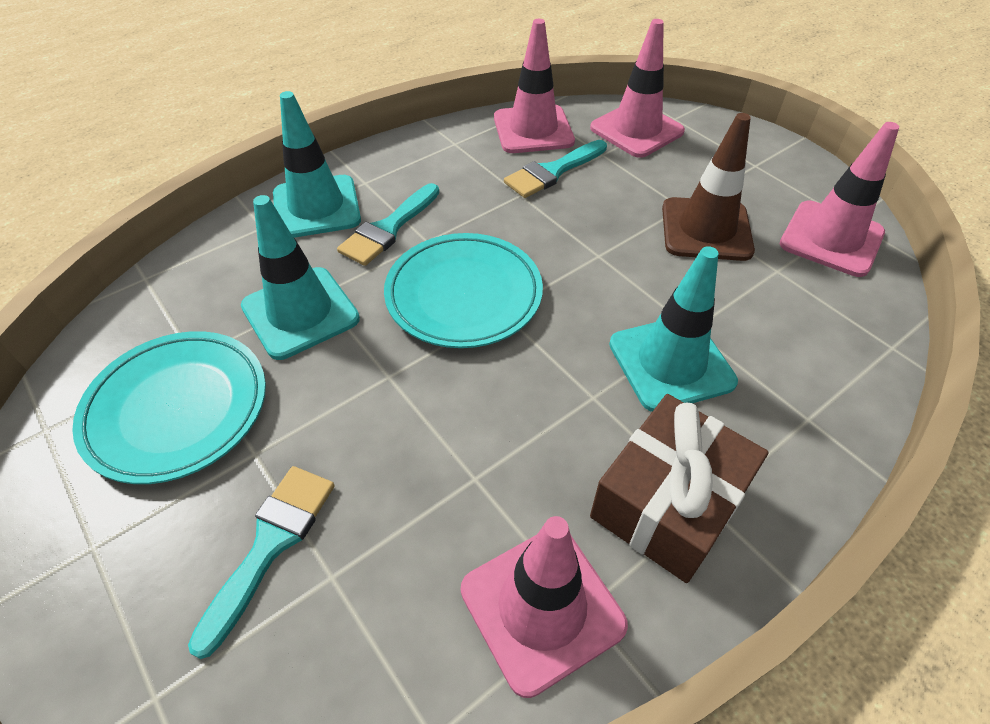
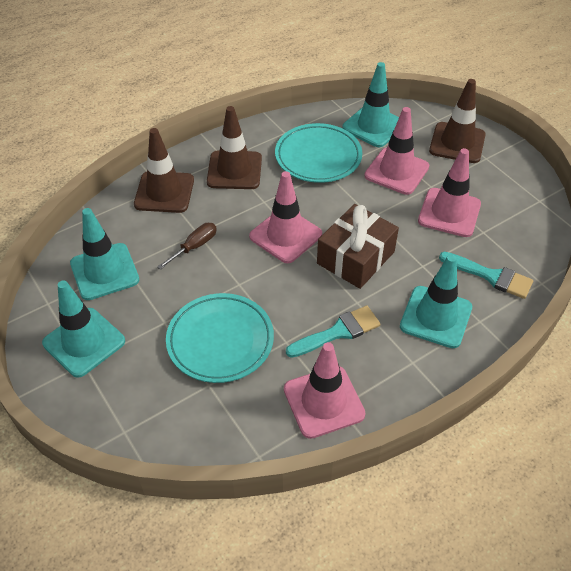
brown screwdriver: 0 -> 1
brown traffic cone: 1 -> 3
turquoise brush: 3 -> 2
turquoise traffic cone: 3 -> 4

